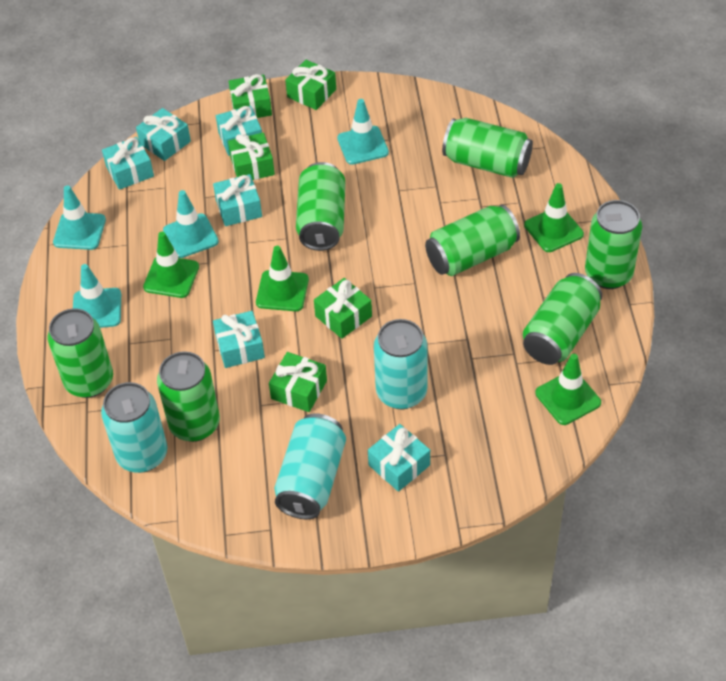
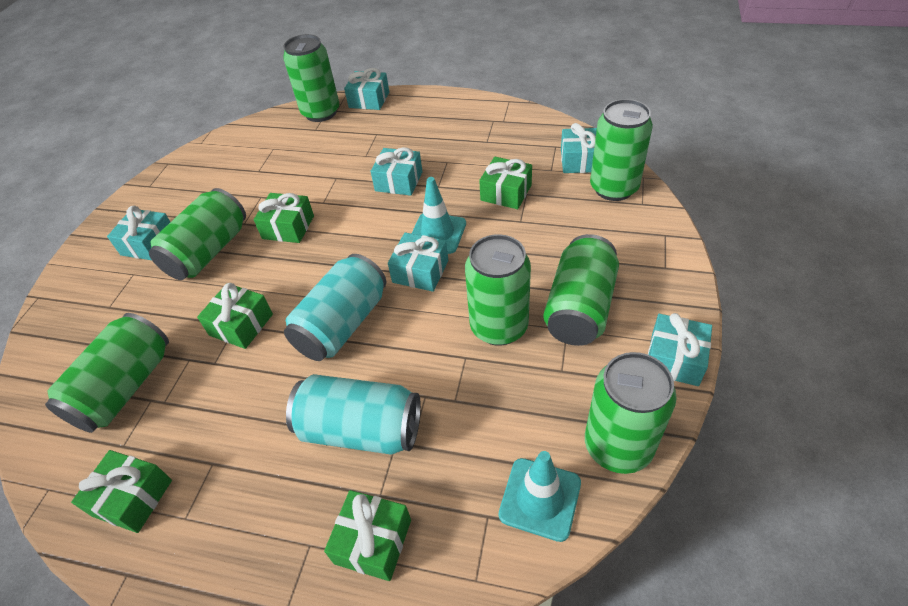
green traffic cone: 4 -> 0
turquoise can: 3 -> 2
turquoise traffic cone: 4 -> 2

